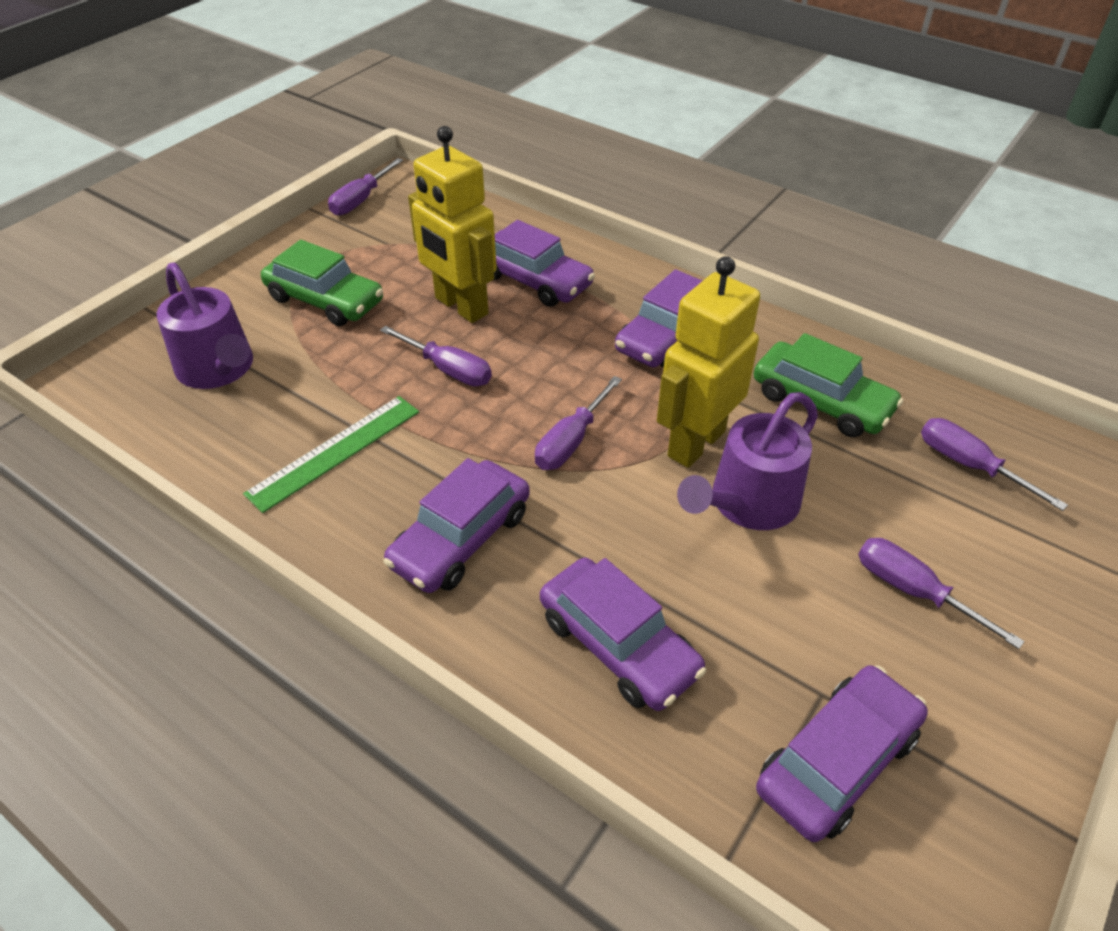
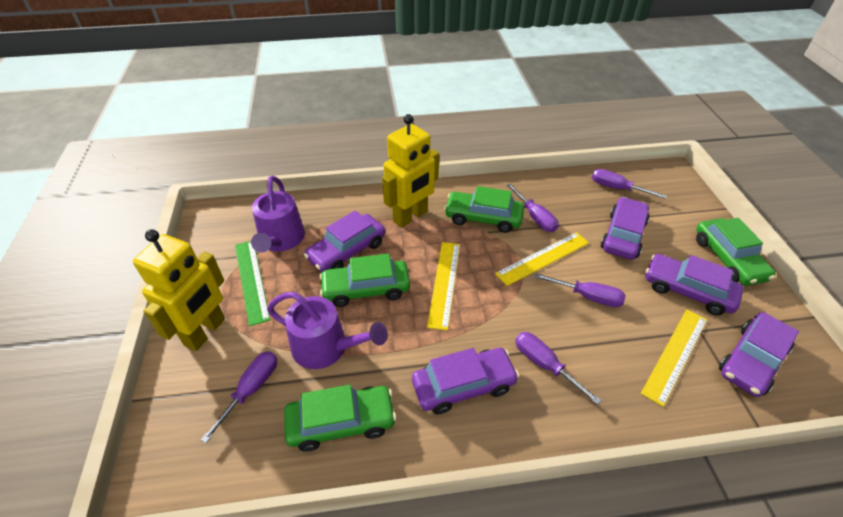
green car: 2 -> 4
yellow ruler: 0 -> 3

